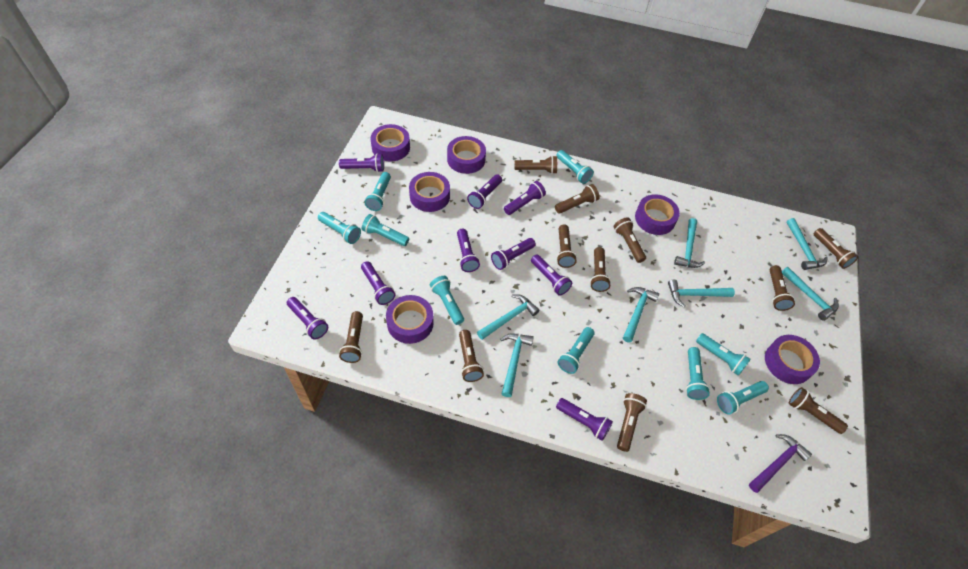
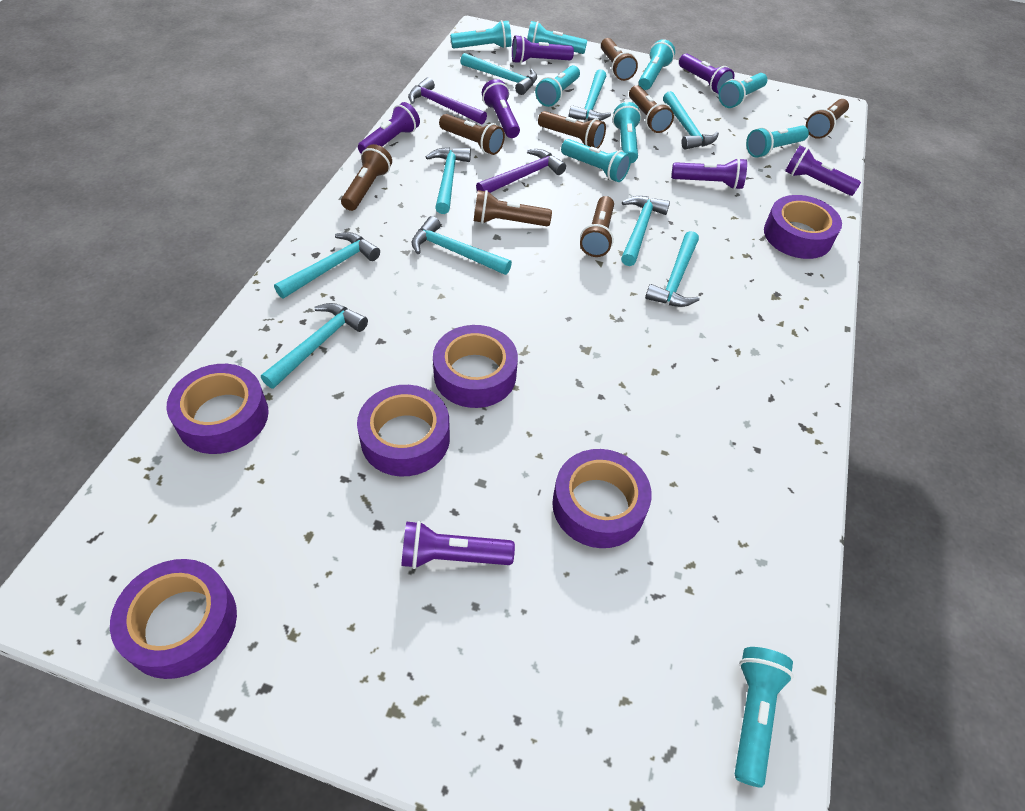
brown flashlight: 11 -> 8
purple flashlight: 9 -> 7
purple hammer: 1 -> 2
turquoise hammer: 7 -> 9

